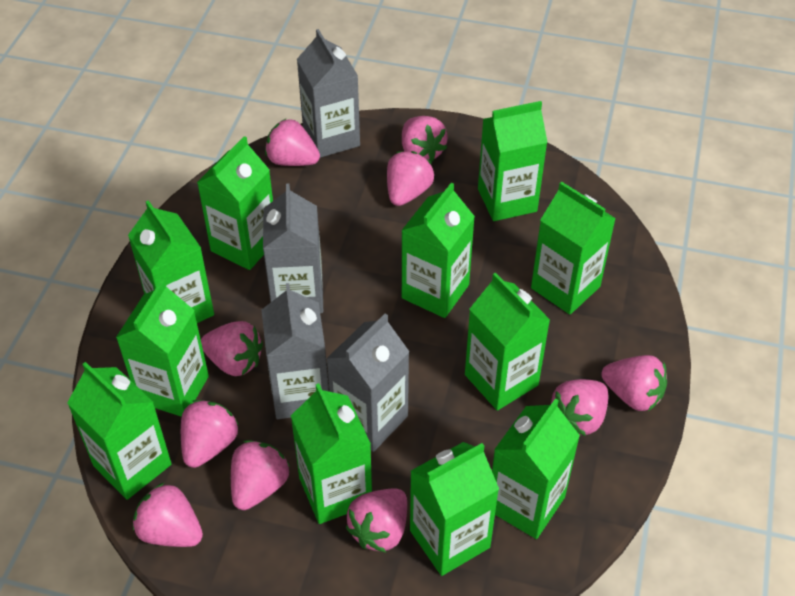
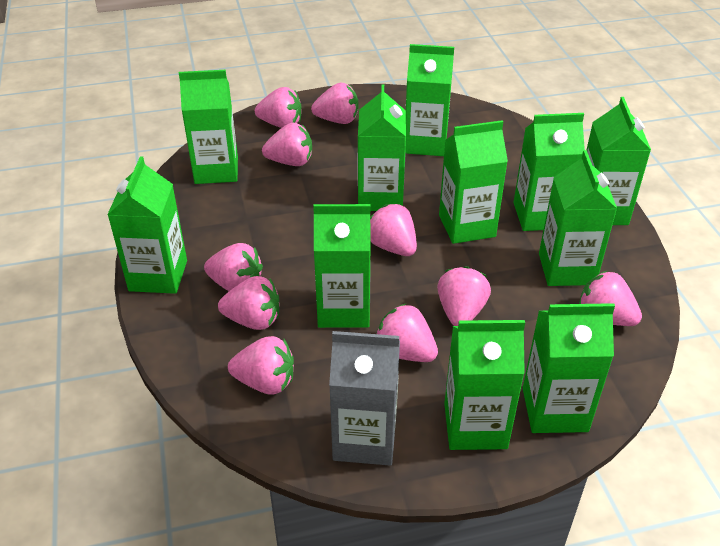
grey carton: 4 -> 1

